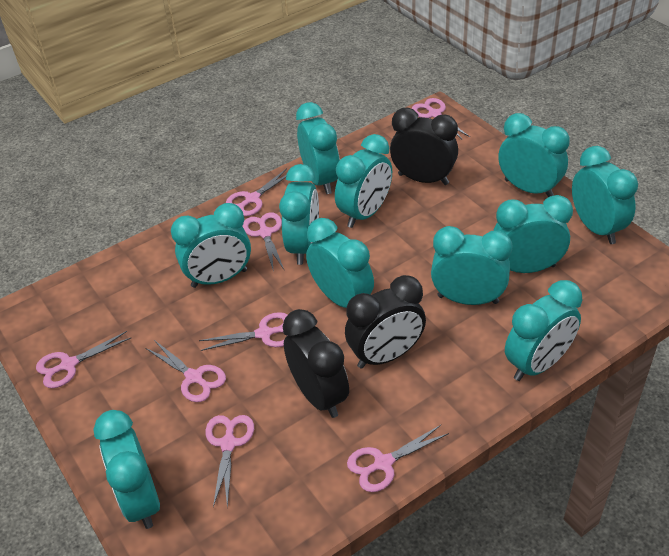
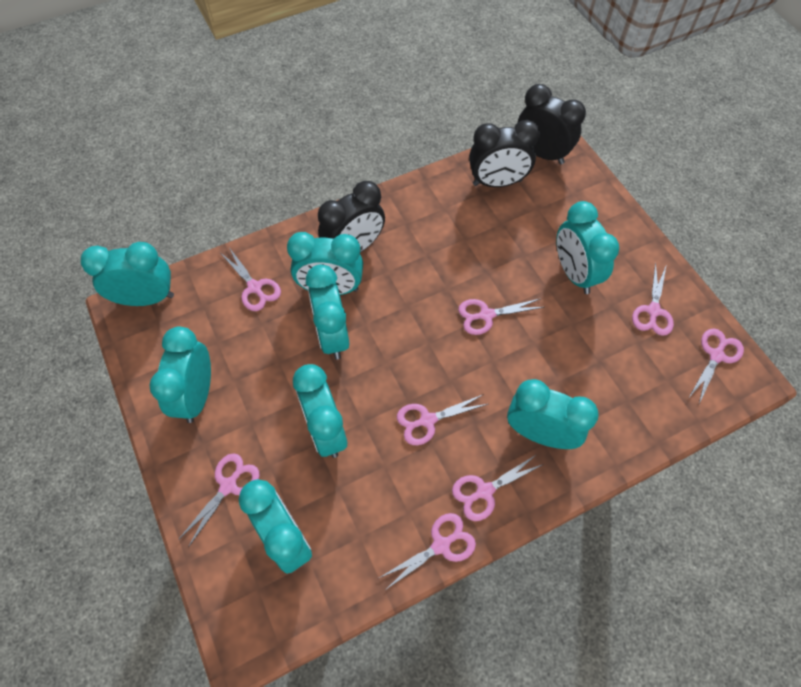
turquoise clock: 11 -> 8

